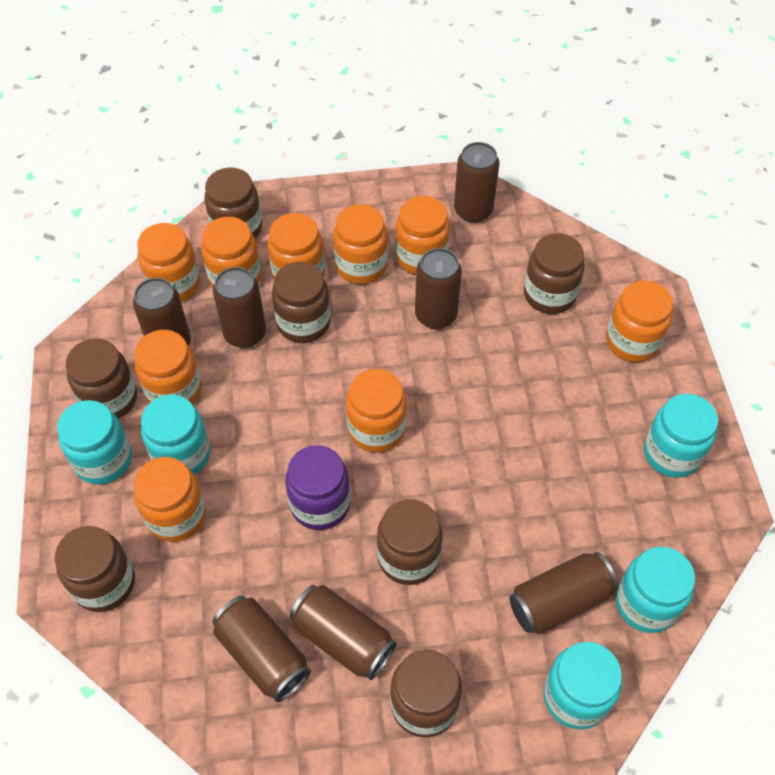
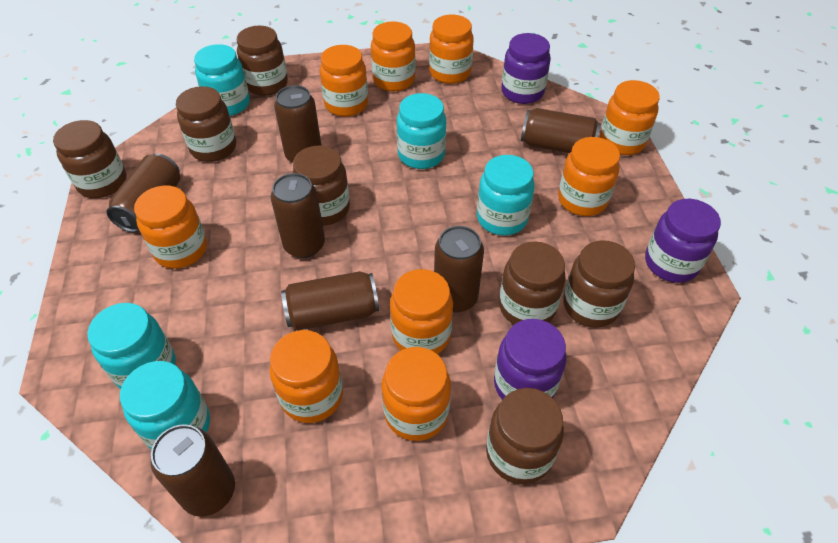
purple jar: 1 -> 3

